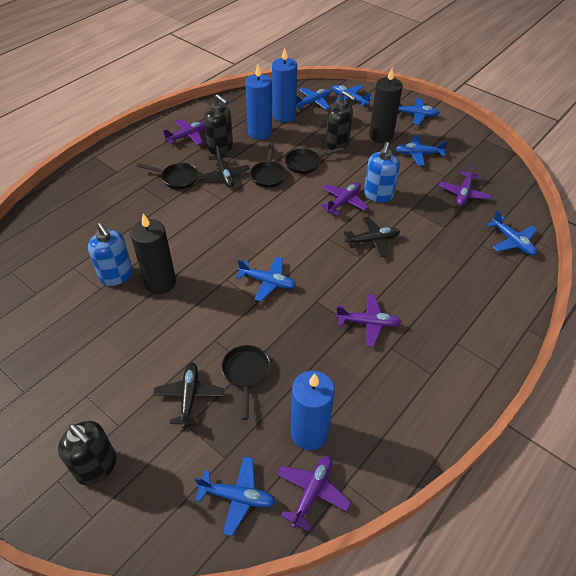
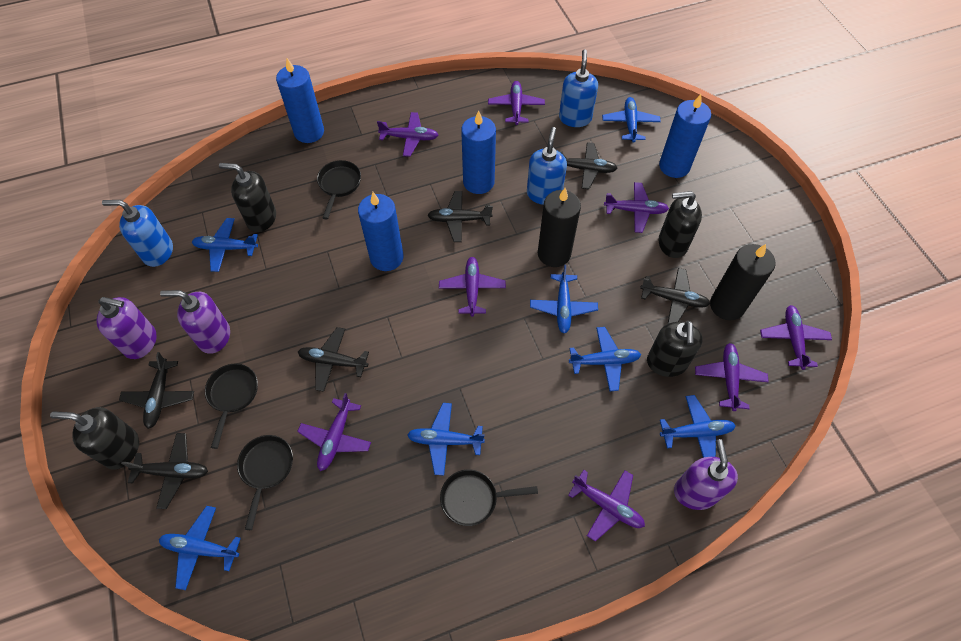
black plane: 3 -> 6
black soap dispenser: 3 -> 4
blue candle: 3 -> 4
blue soap dispenser: 2 -> 3
purple plane: 5 -> 8
purple soap dispenser: 0 -> 3

